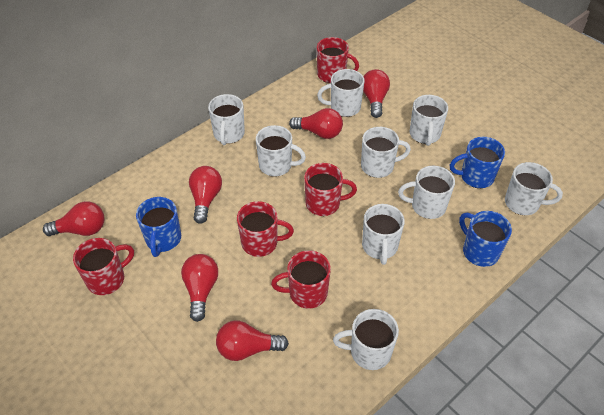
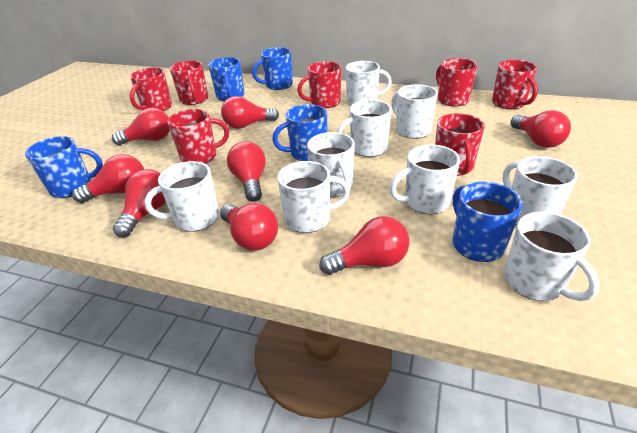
blue mug: 3 -> 5
red light bulb: 6 -> 8
red mug: 5 -> 7

